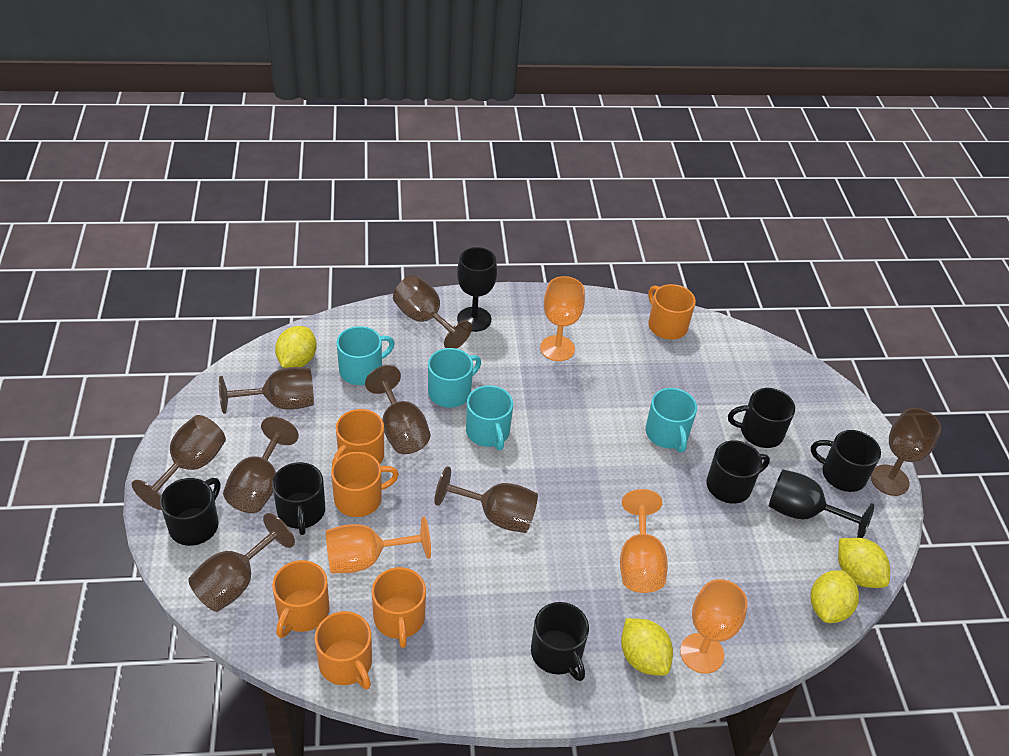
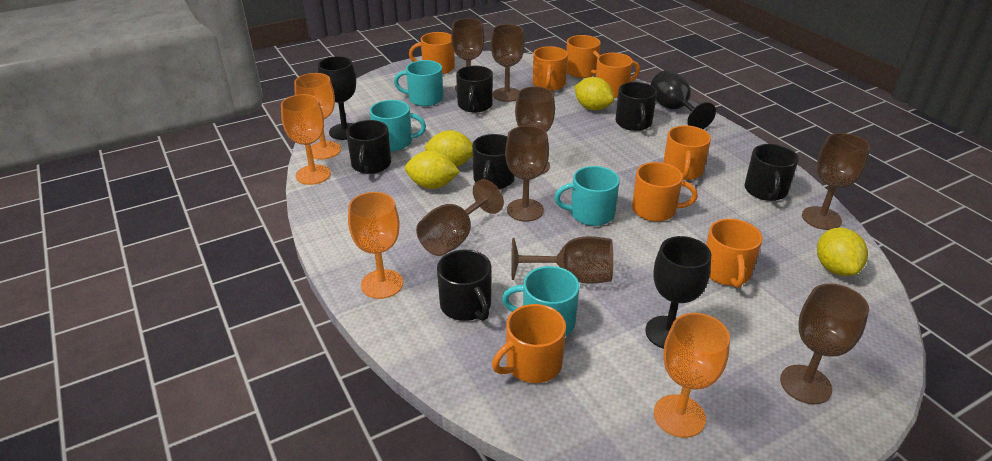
black goblet: 2 -> 3
orange mug: 6 -> 8

